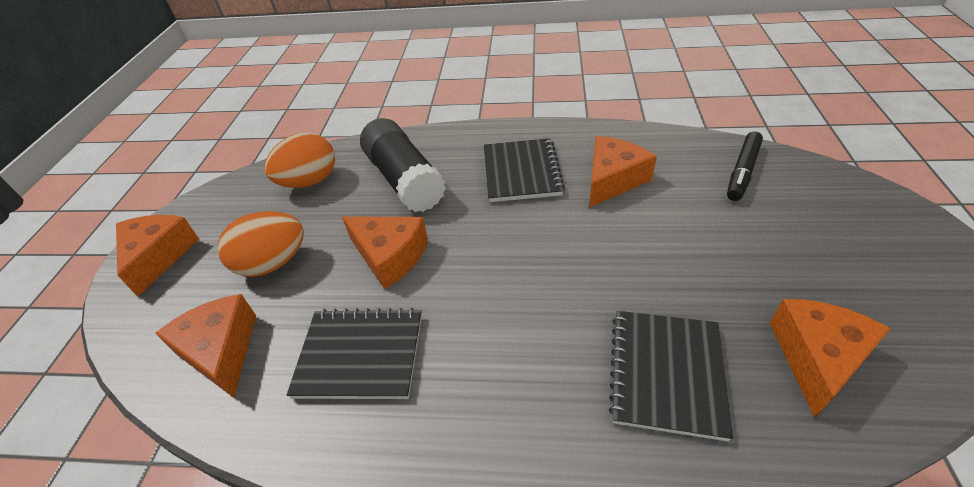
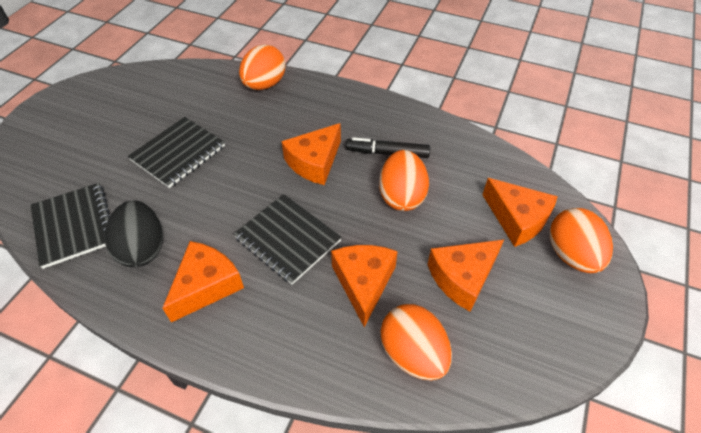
black egg: 0 -> 1
black glue stick: 1 -> 0
orange egg: 2 -> 4

